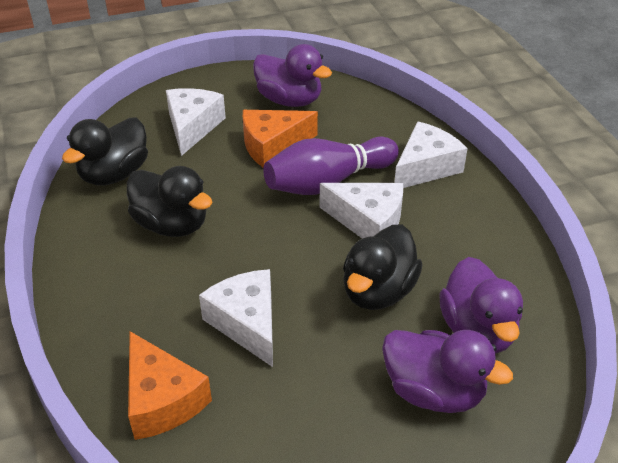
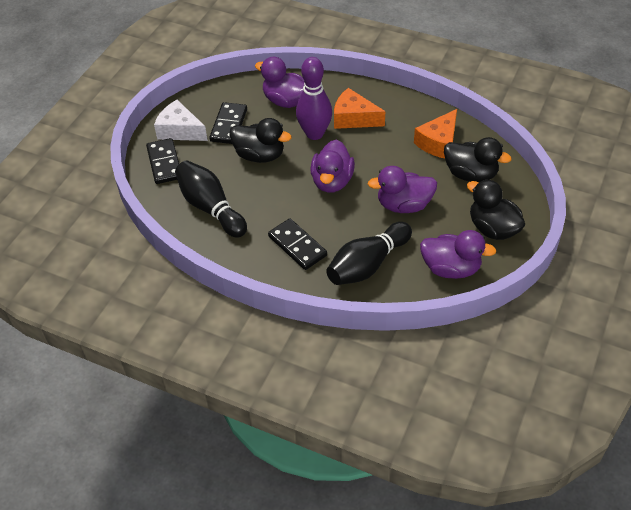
black bowling pin: 0 -> 2
black domino: 0 -> 3
purple duck: 3 -> 4
white cheese: 4 -> 1

